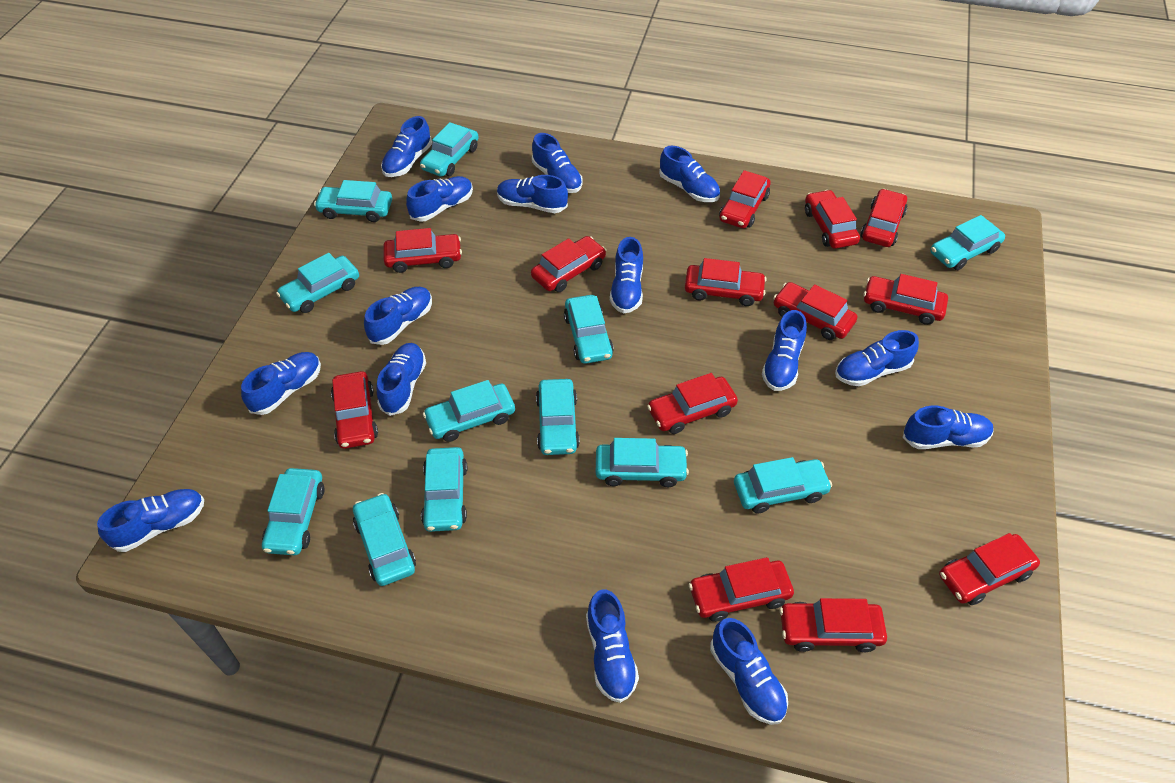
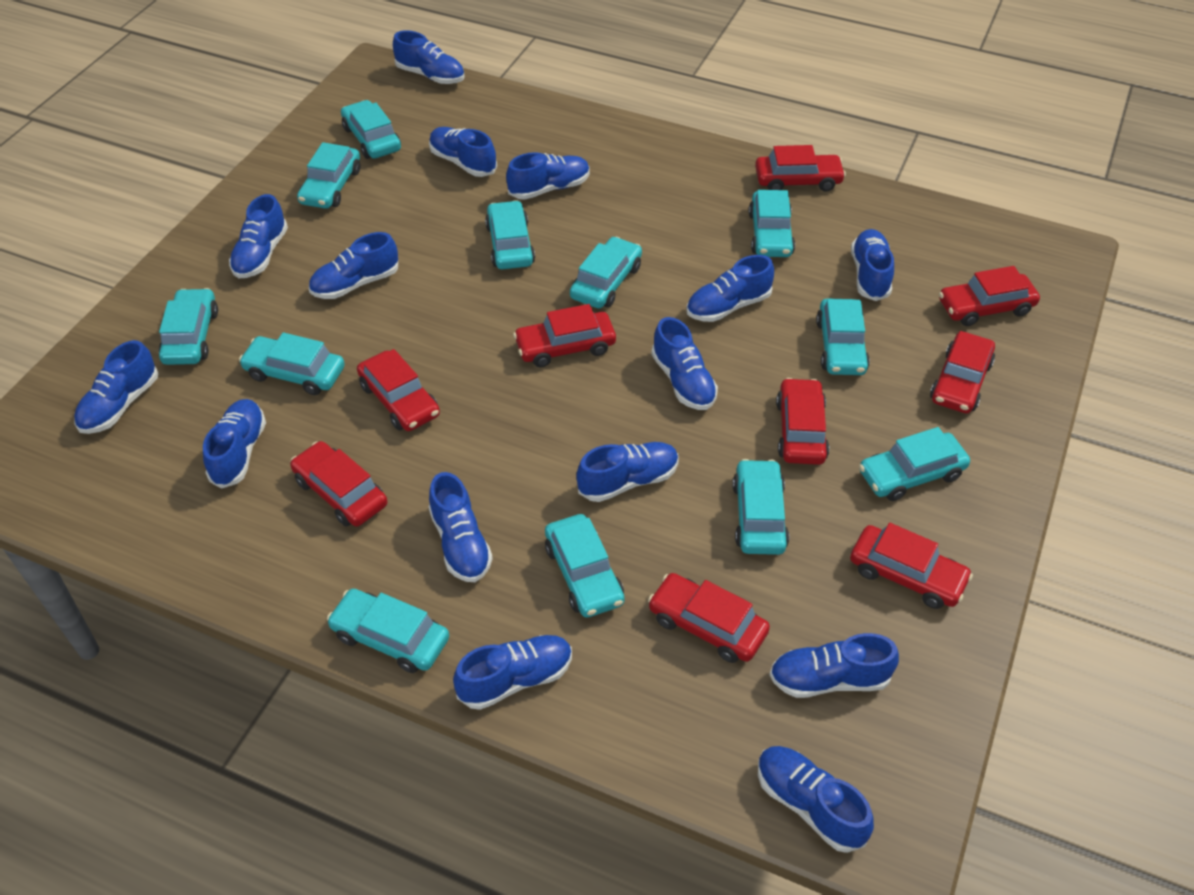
red car: 13 -> 9

